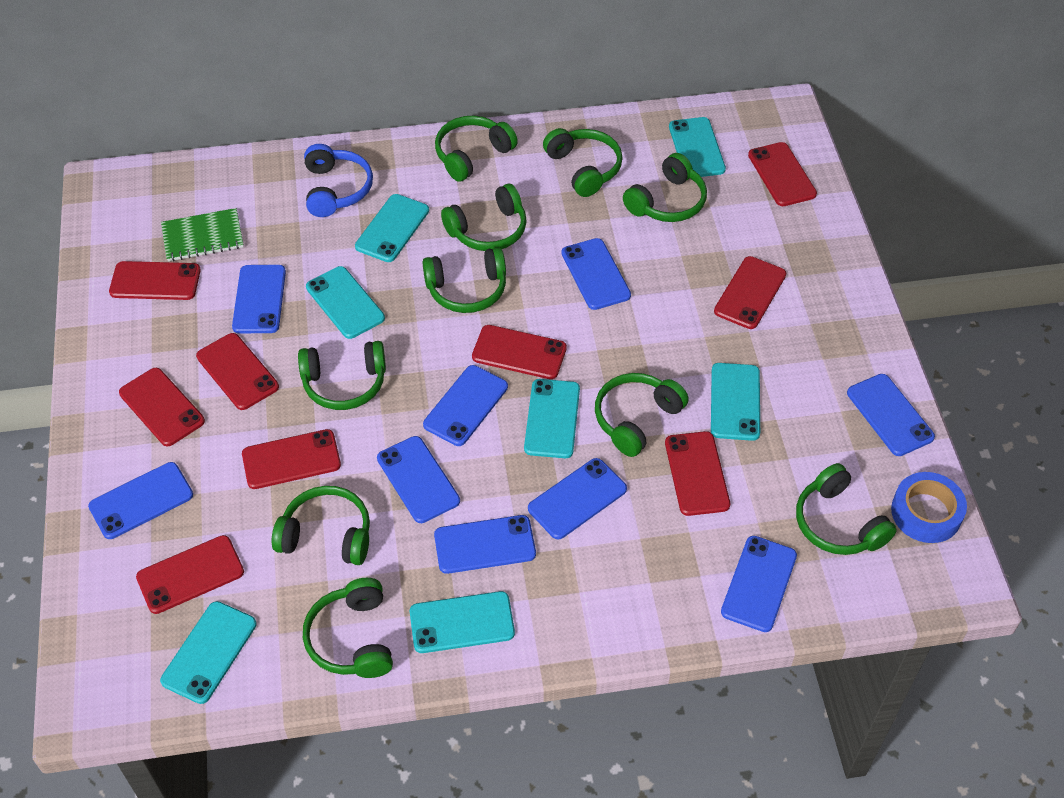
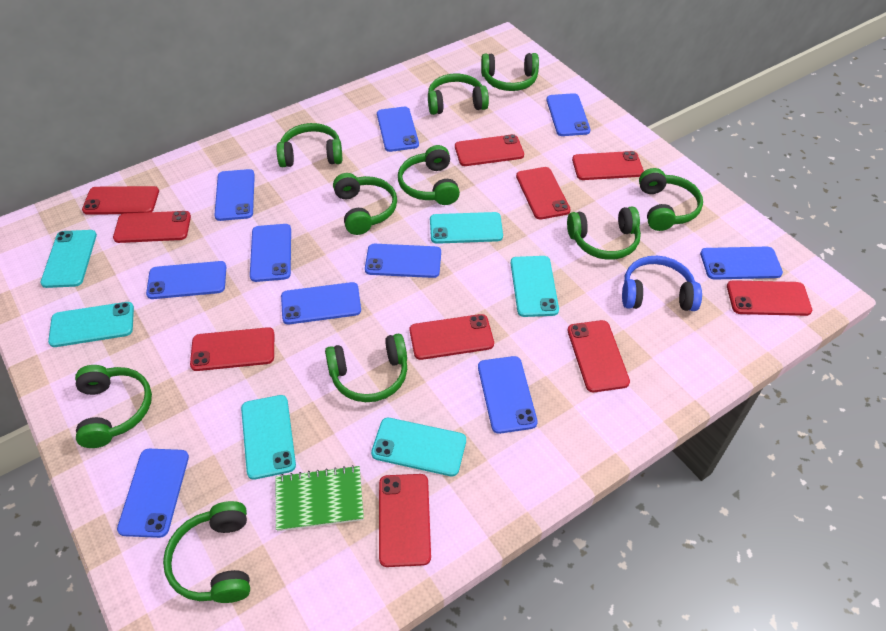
blue phone: 9 -> 10
blue tape: 1 -> 0
red phone: 9 -> 10
turquoise phone: 7 -> 6

